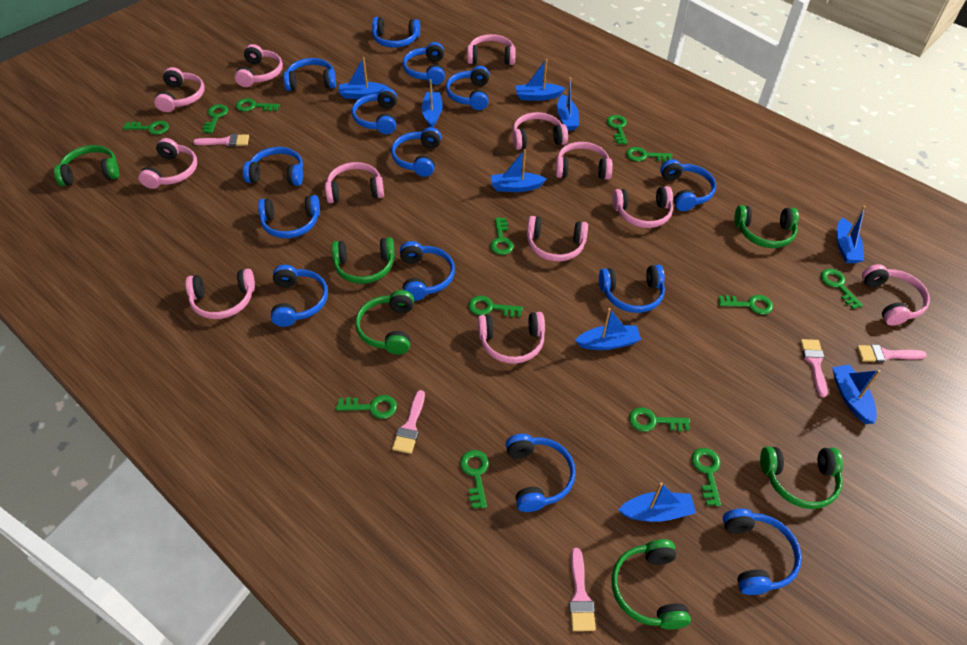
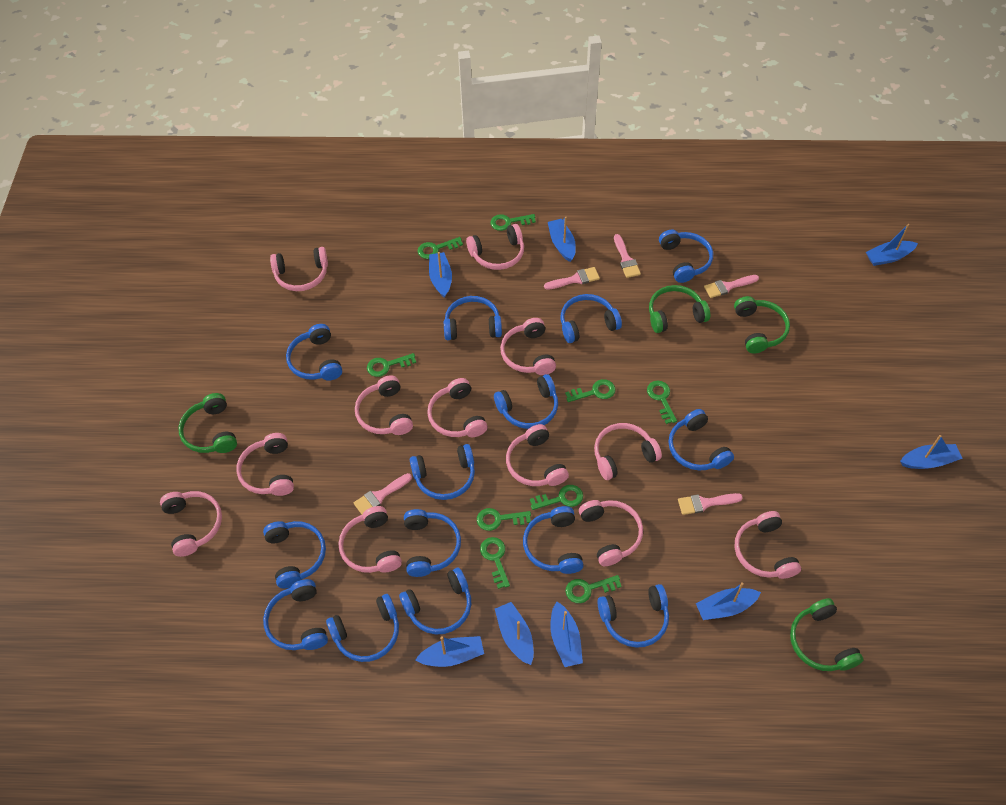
blue boat: 9 -> 8
green headphones: 6 -> 4
green key: 13 -> 9

